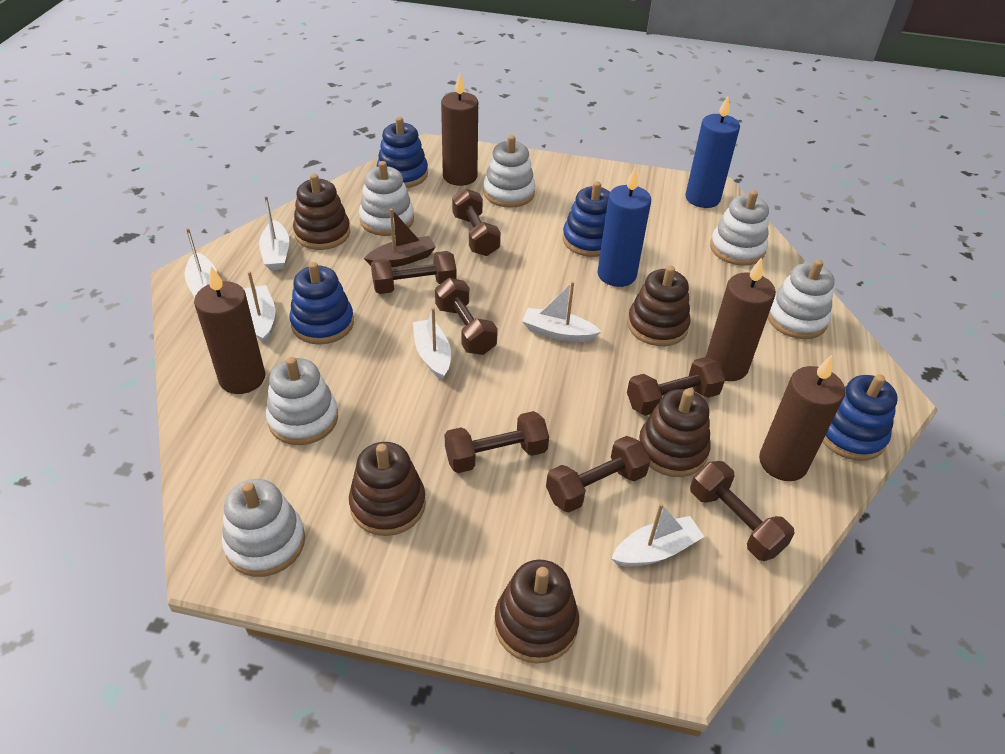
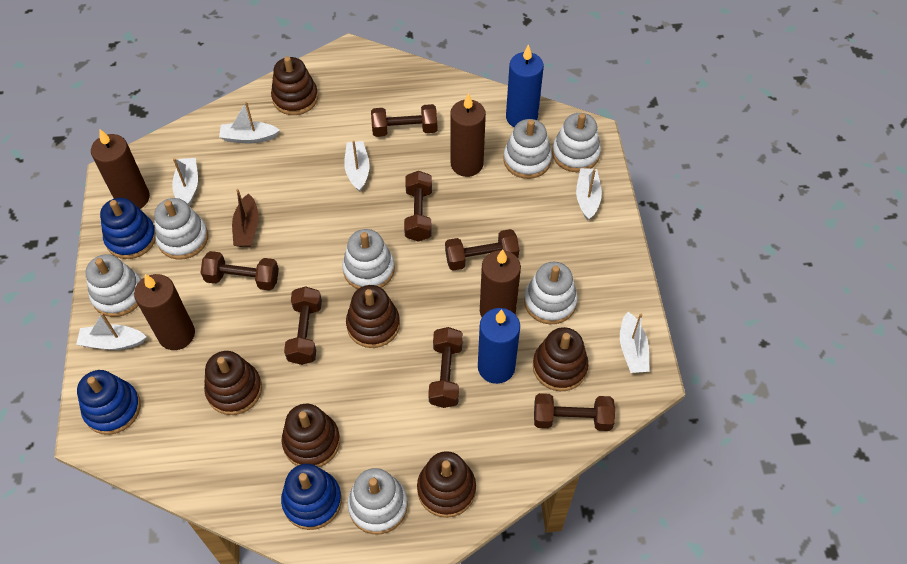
blue stacking toy: 4 -> 3
brown stacking toy: 5 -> 6
white stacking toy: 6 -> 7

